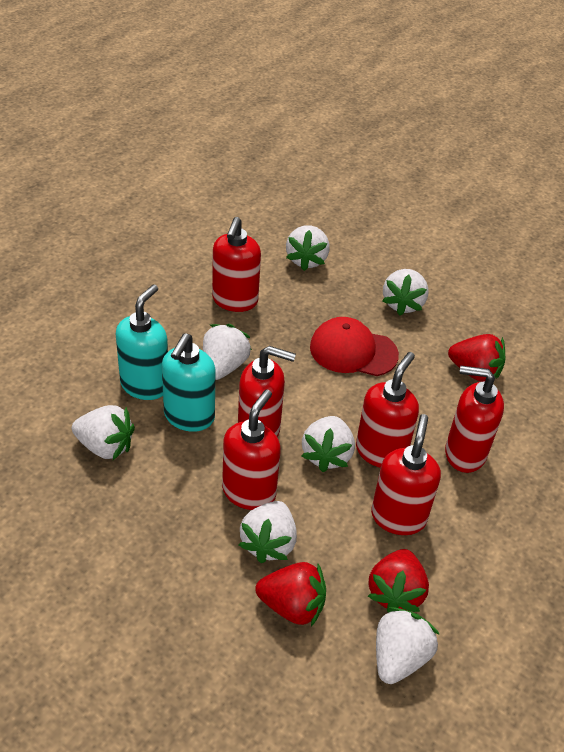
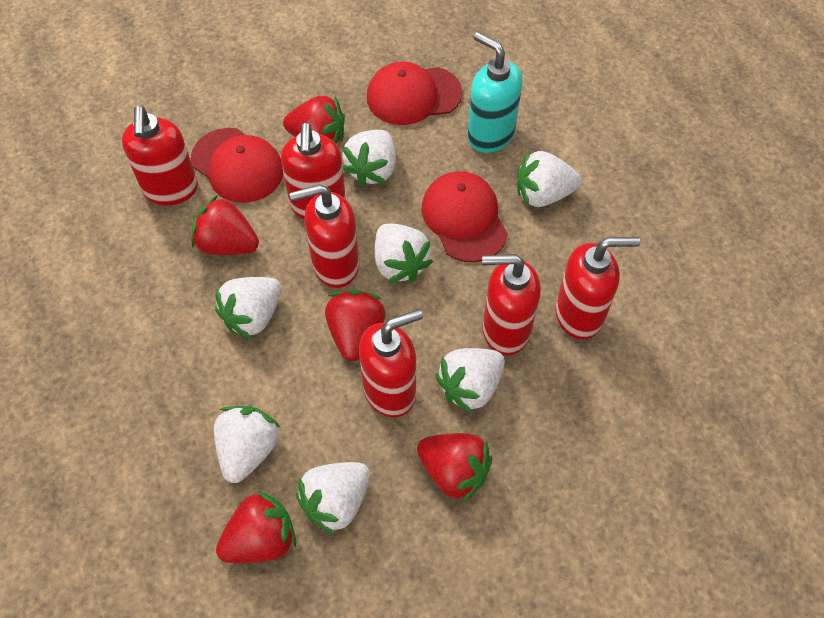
red cap: 1 -> 3
red strawberry: 3 -> 5
turquoise soap dispenser: 2 -> 1

